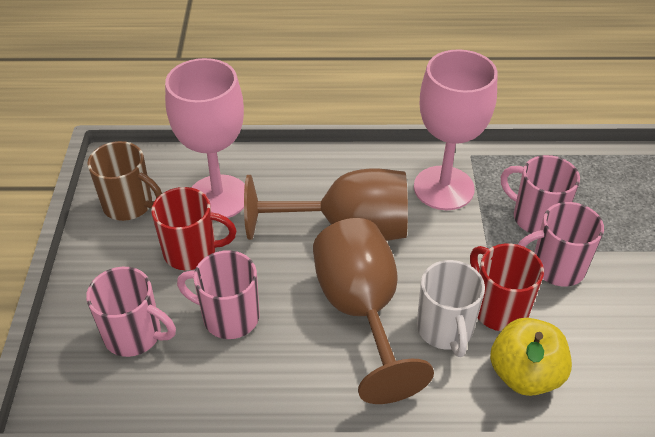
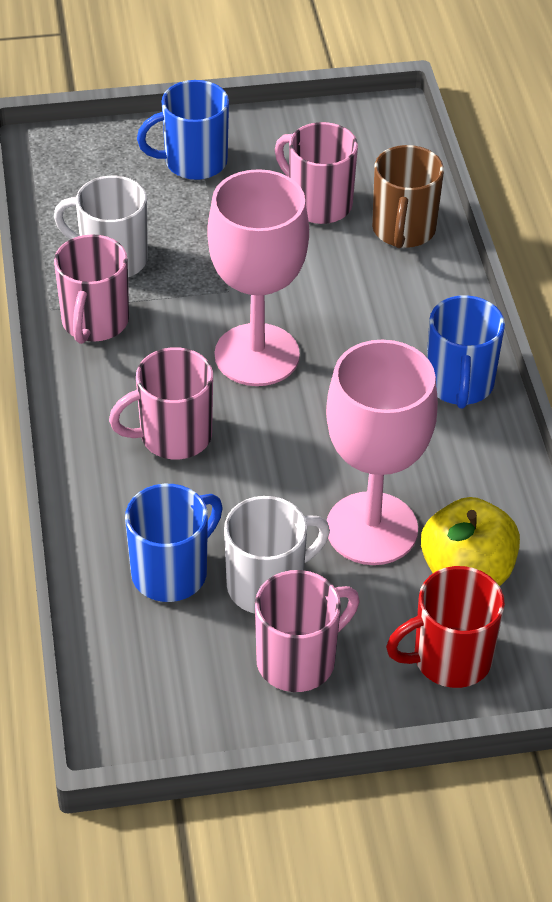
blue mug: 0 -> 3
brown goblet: 2 -> 0
red mug: 2 -> 1
white mug: 1 -> 2

